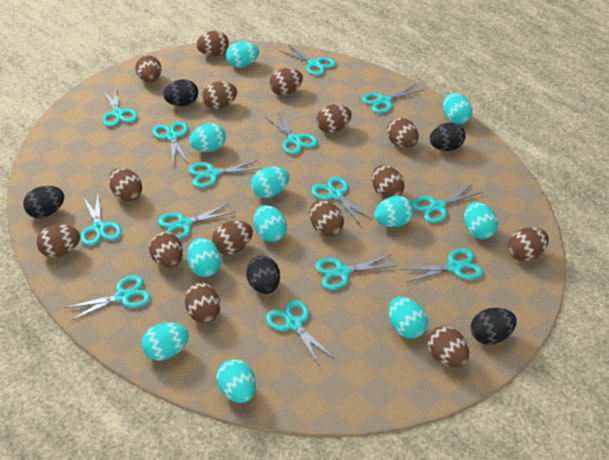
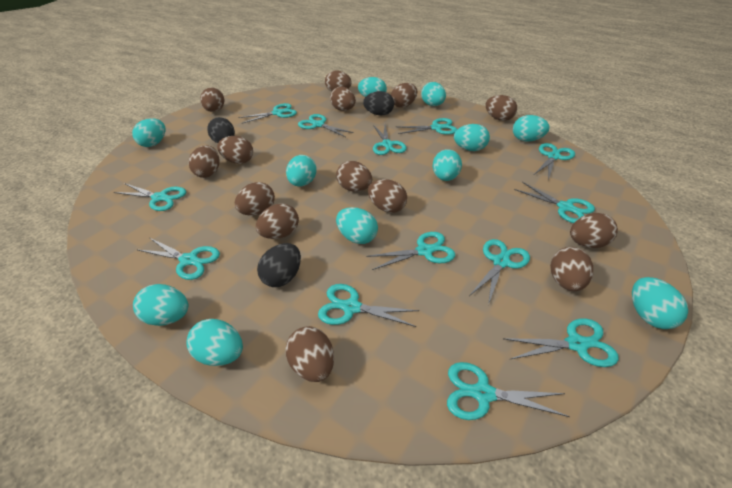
black egg: 5 -> 3
brown egg: 15 -> 14
turquoise scissors: 14 -> 13

